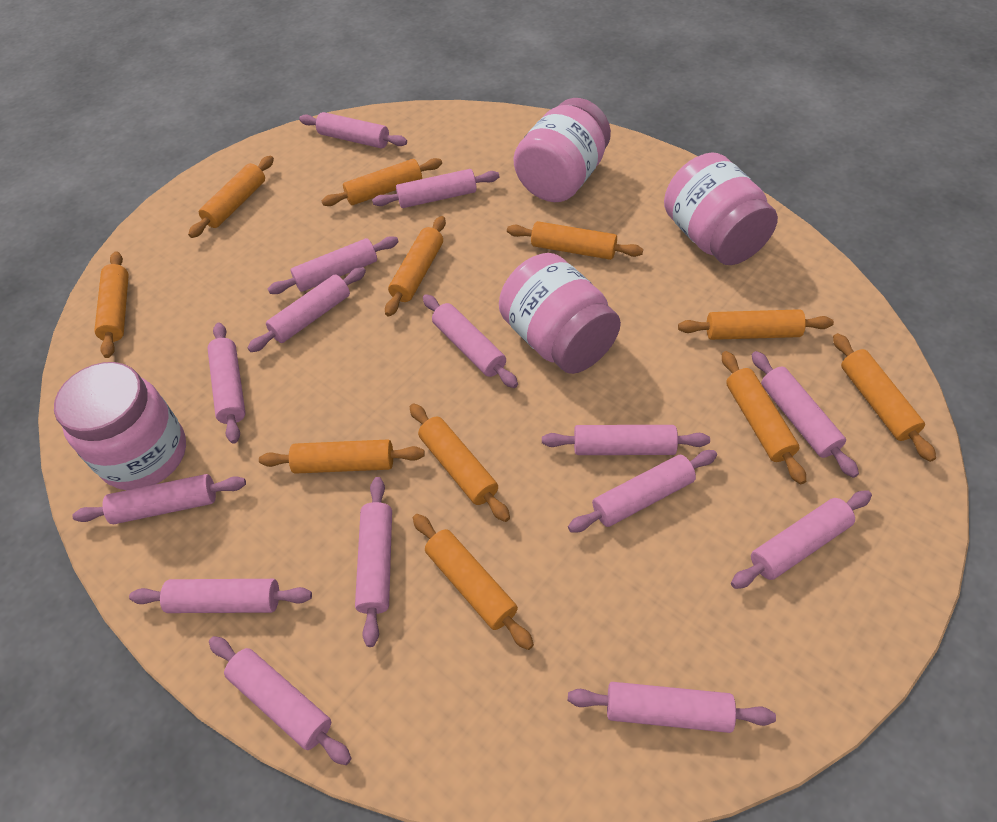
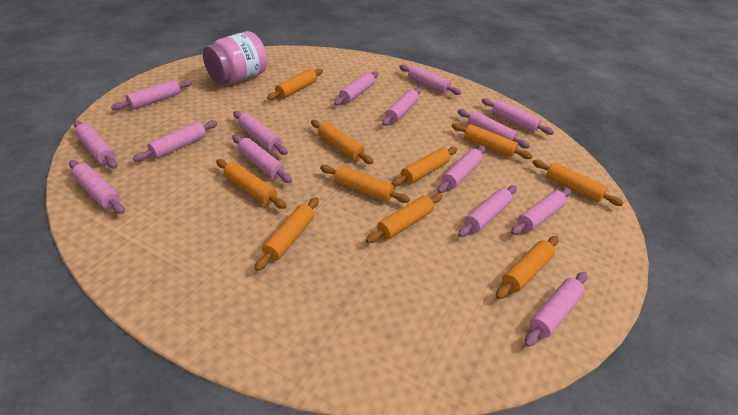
orange rolling pin: 11 -> 10
pink jar: 4 -> 1

